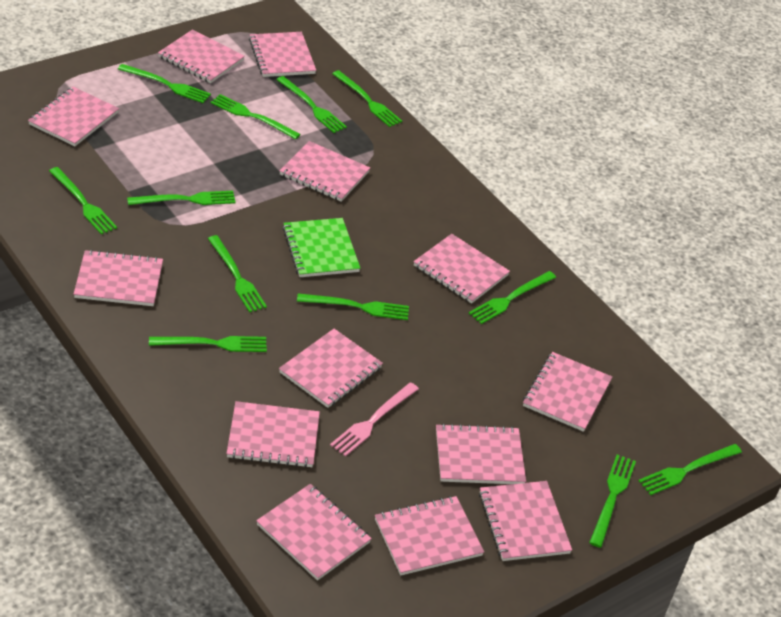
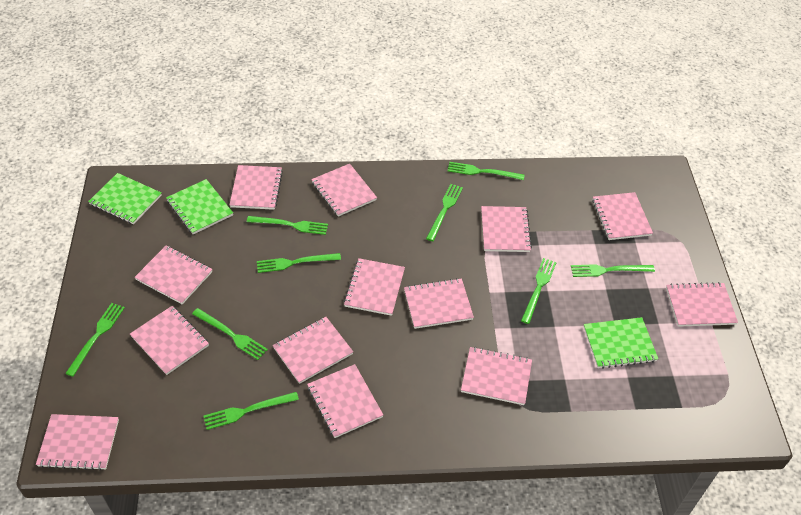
green fork: 12 -> 9
green notebook: 1 -> 3
pink fork: 1 -> 0

